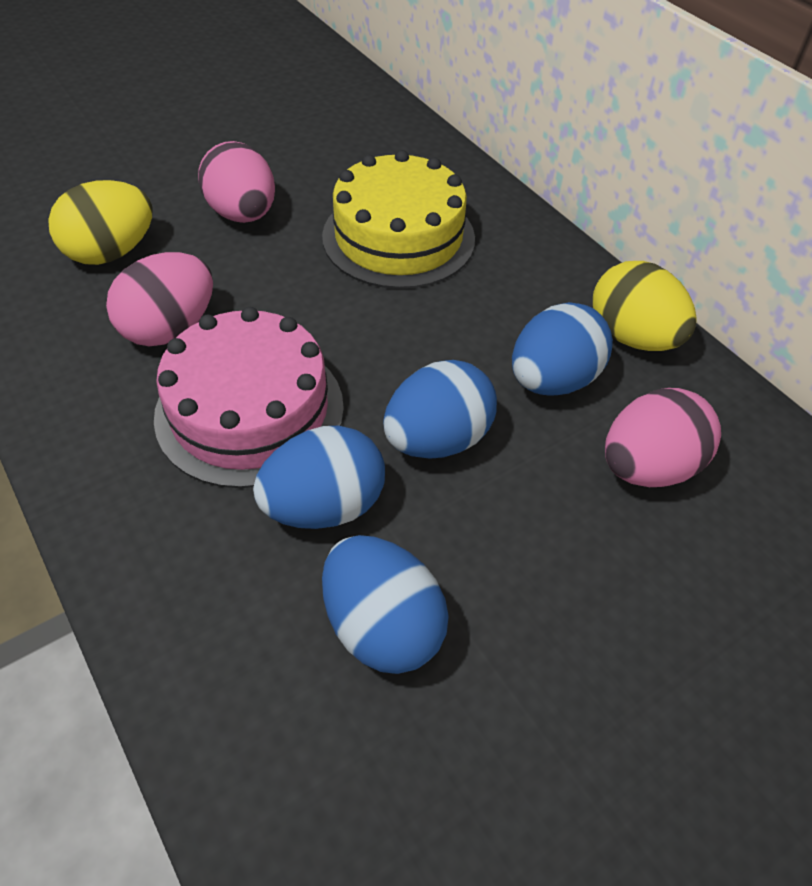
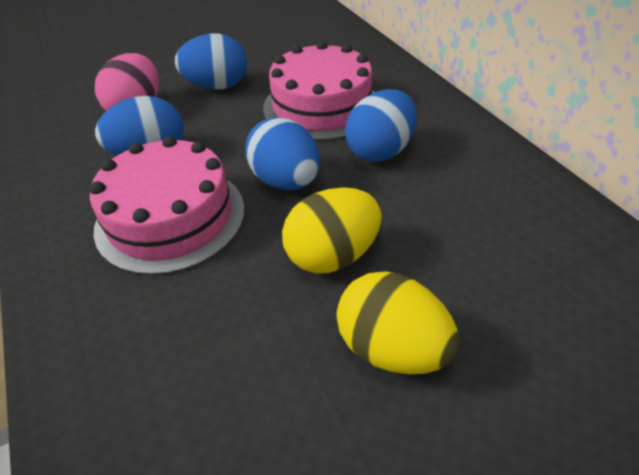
pink cake: 1 -> 2
pink egg: 3 -> 1
yellow cake: 1 -> 0

